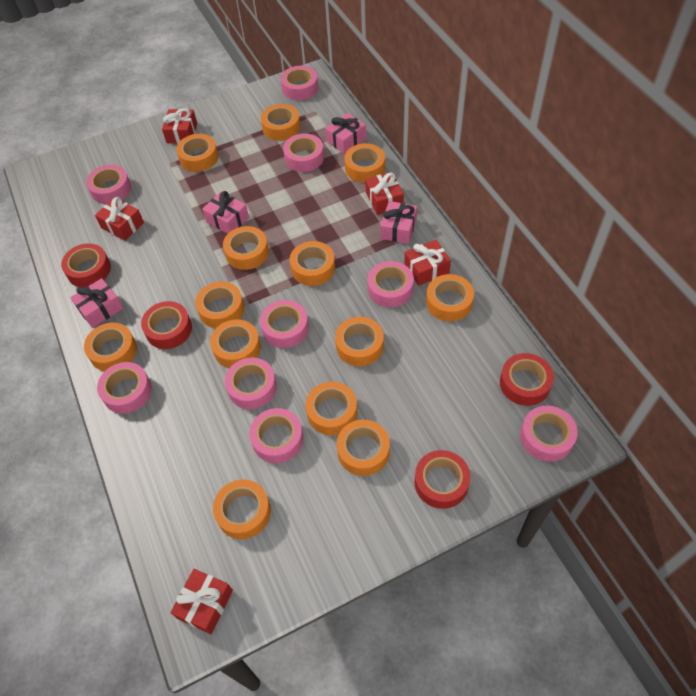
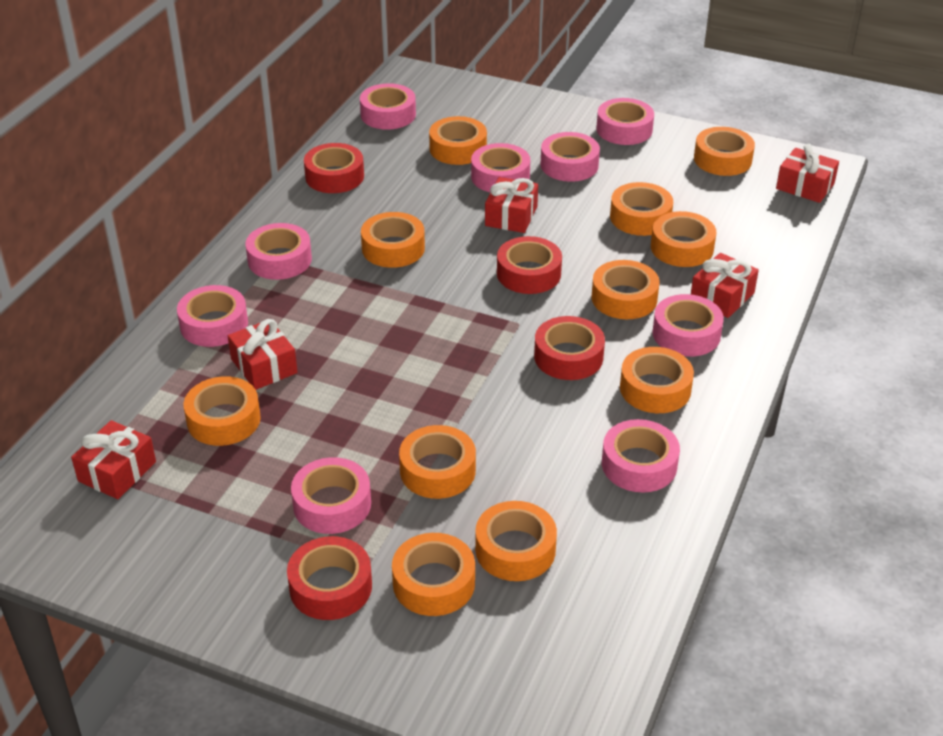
orange tape: 13 -> 11
pink gift: 4 -> 0

